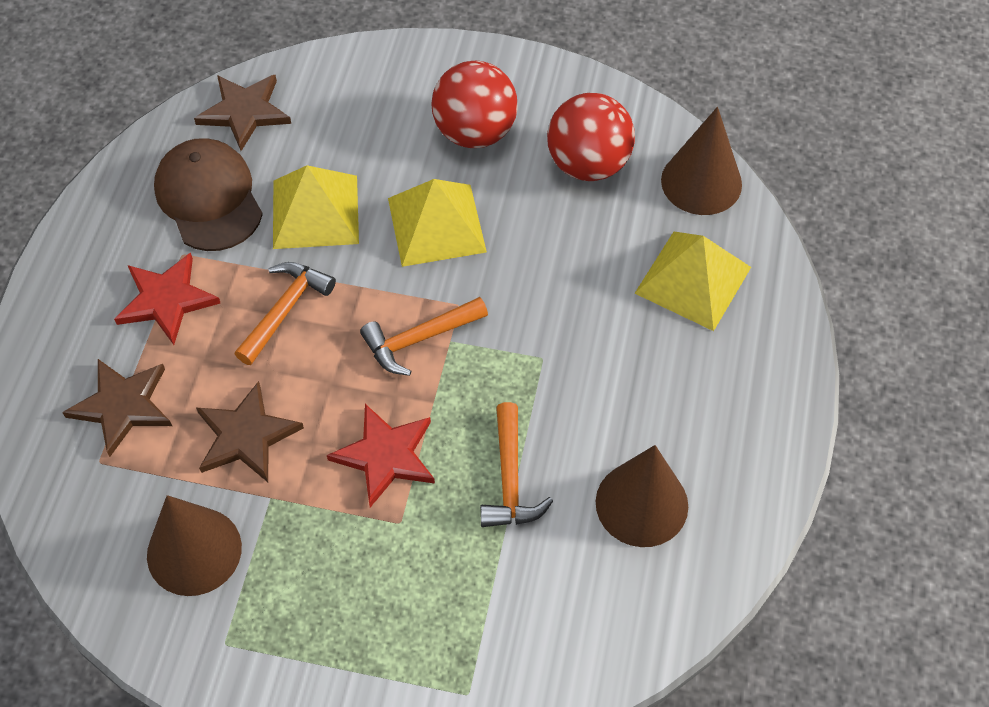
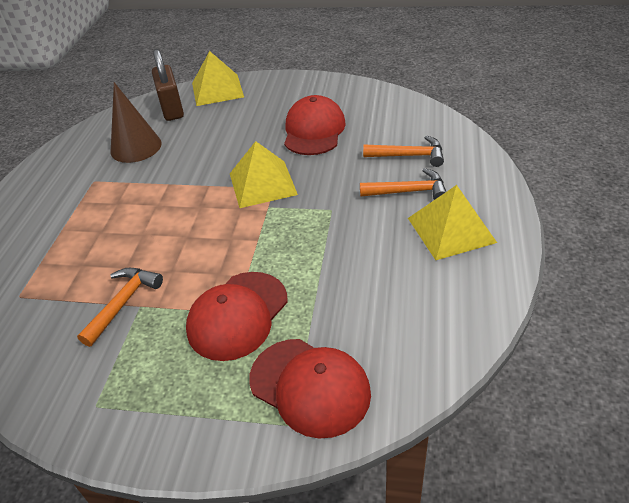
brown cap: 1 -> 0
brown cone: 3 -> 1
brown padlock: 0 -> 1
brown star: 3 -> 0
red ball: 2 -> 0
red cap: 0 -> 3
red star: 2 -> 0

